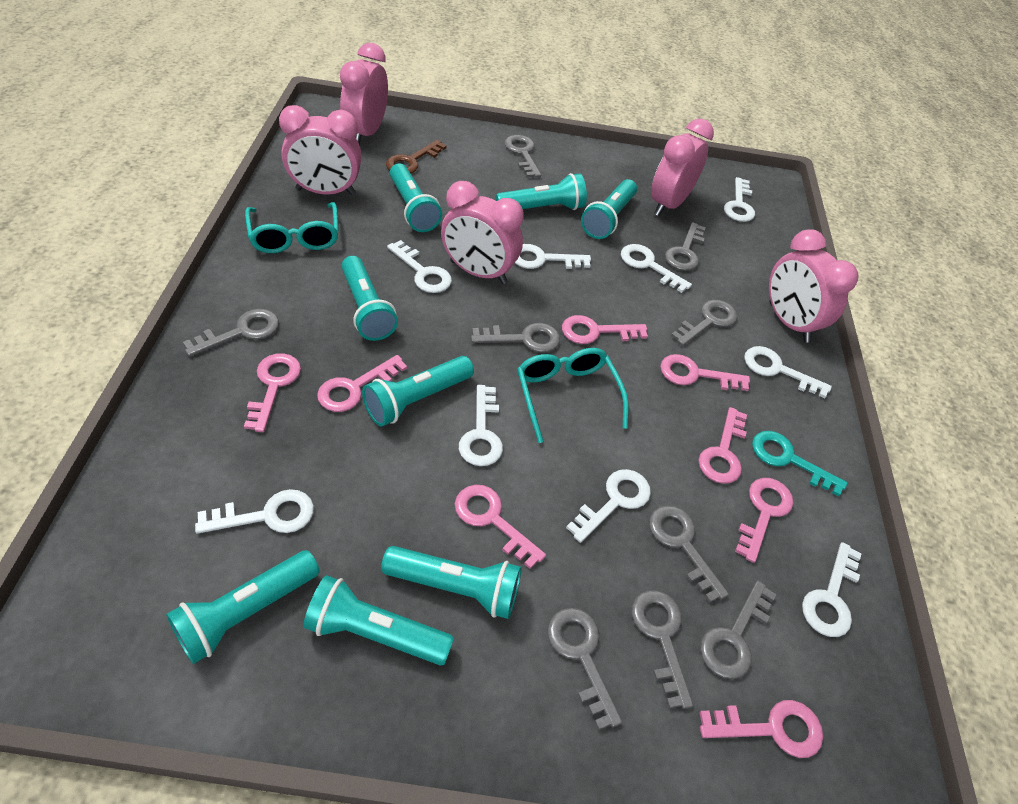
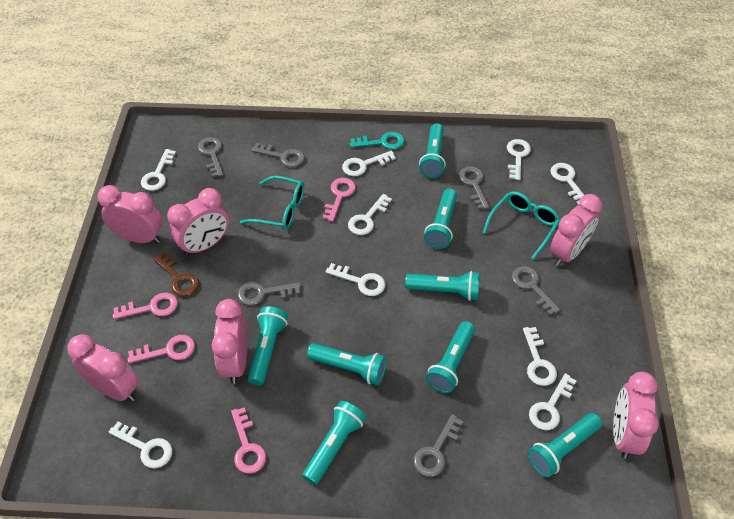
grey key: 9 -> 6
pink clock: 5 -> 6
pink key: 8 -> 4

